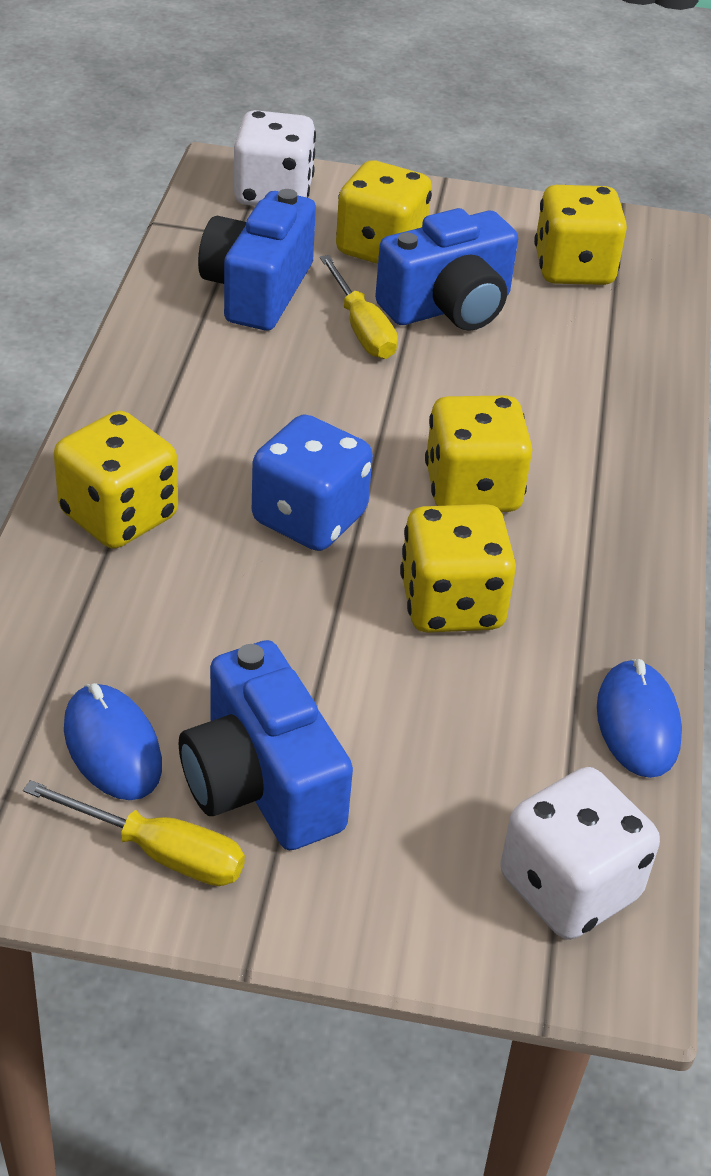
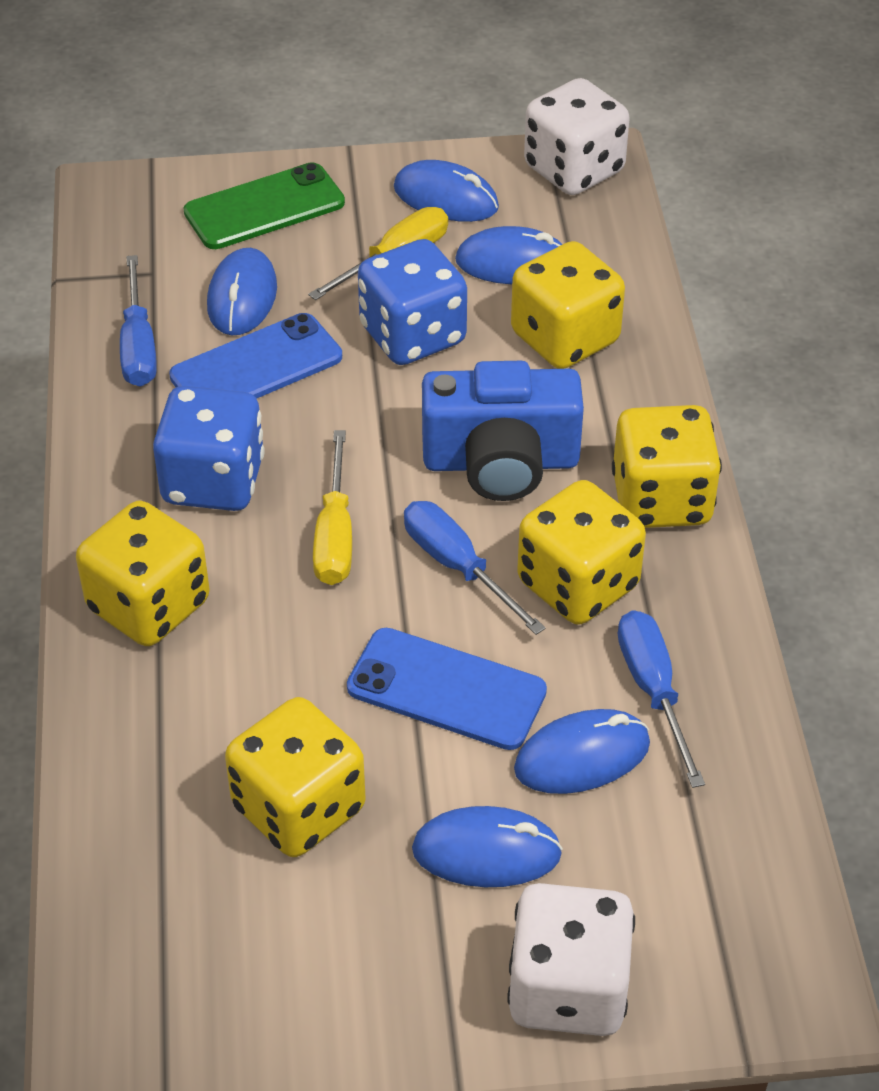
blue camera: 3 -> 1
blue dice: 1 -> 2
blue mouse: 2 -> 5
blue phone: 0 -> 2
blue screwdriver: 0 -> 3
green phone: 0 -> 1

